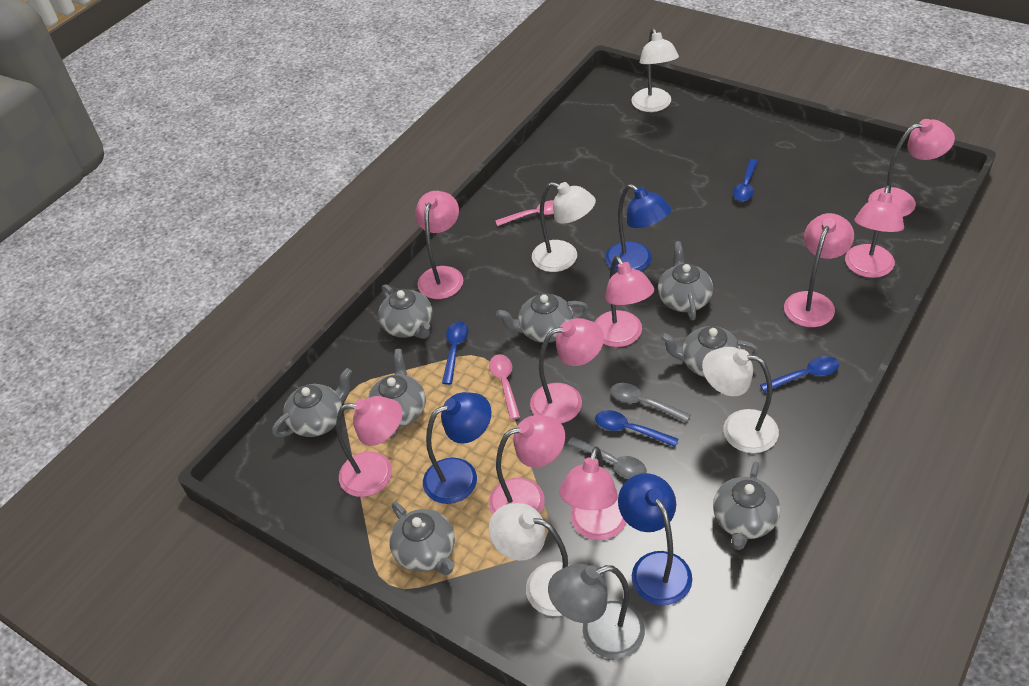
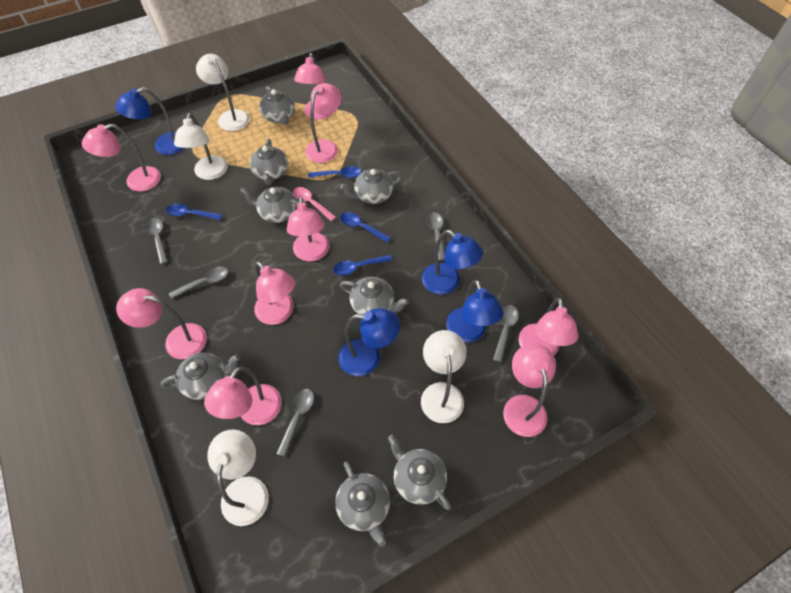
blue lamp: 3 -> 4
grey lamp: 1 -> 0
grey spoon: 2 -> 5
pink spoon: 2 -> 1

